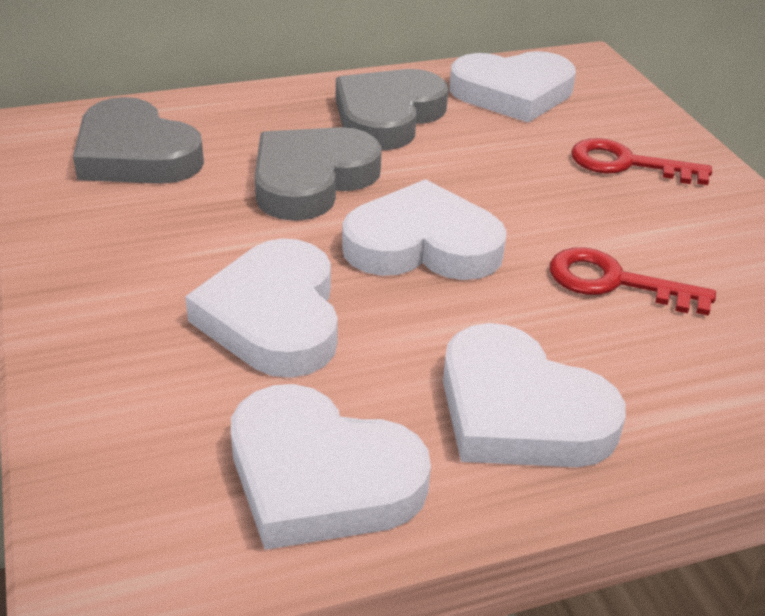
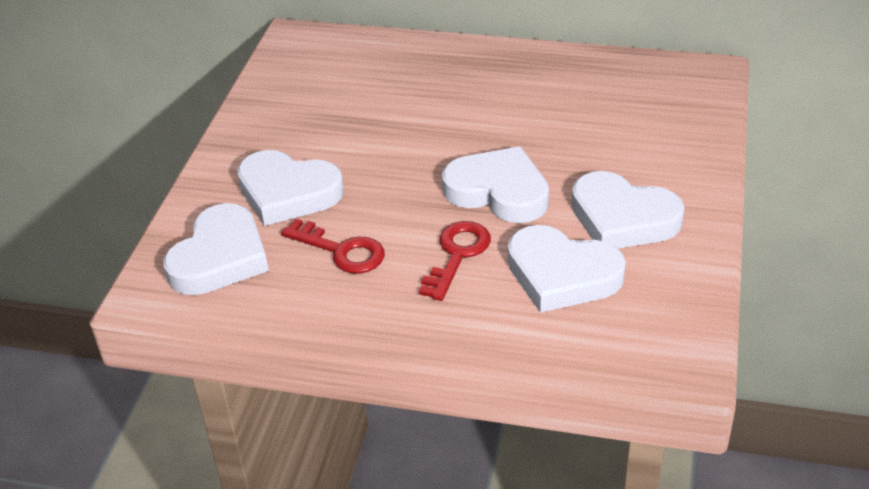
grey heart: 3 -> 0

